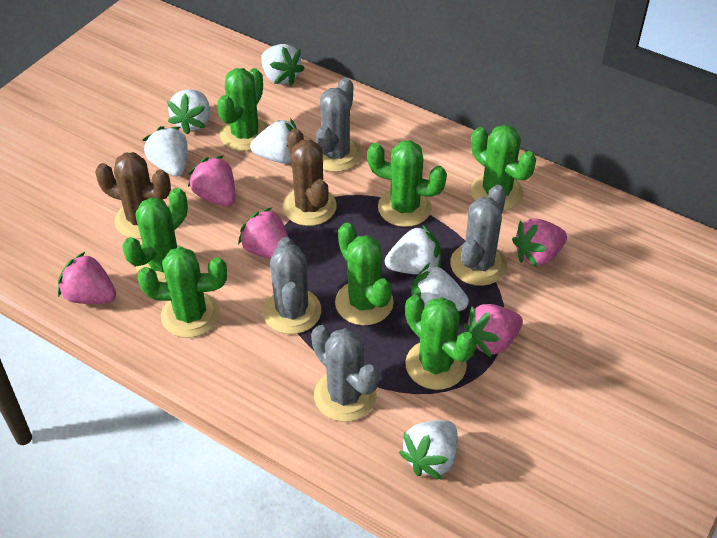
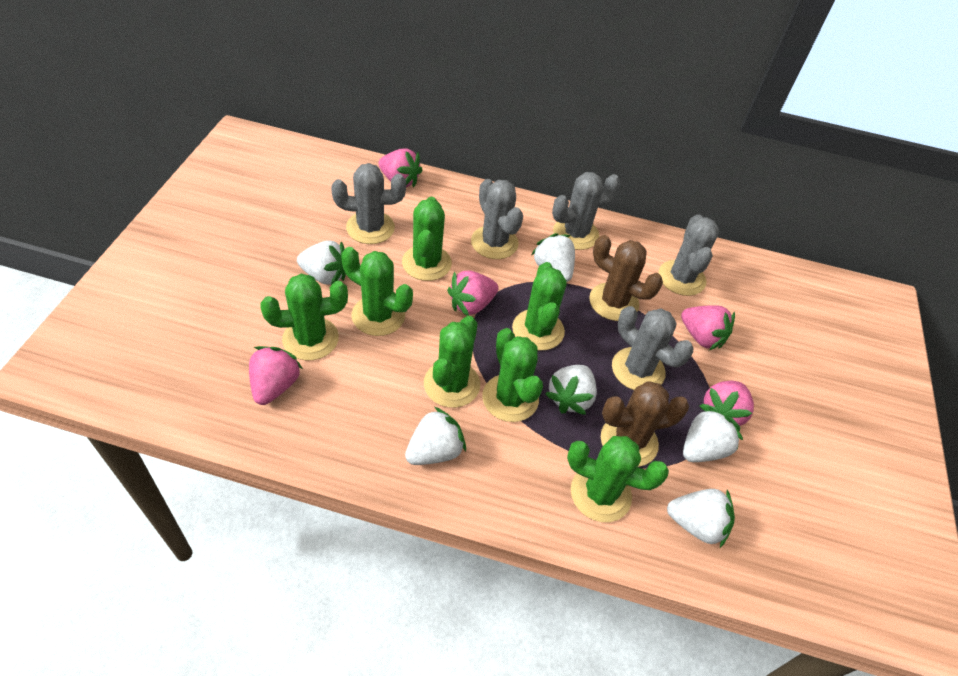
grey cactus: 4 -> 5
white strawberry: 7 -> 6

